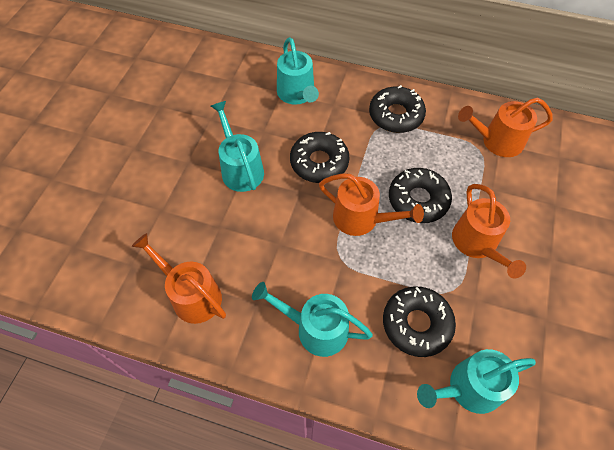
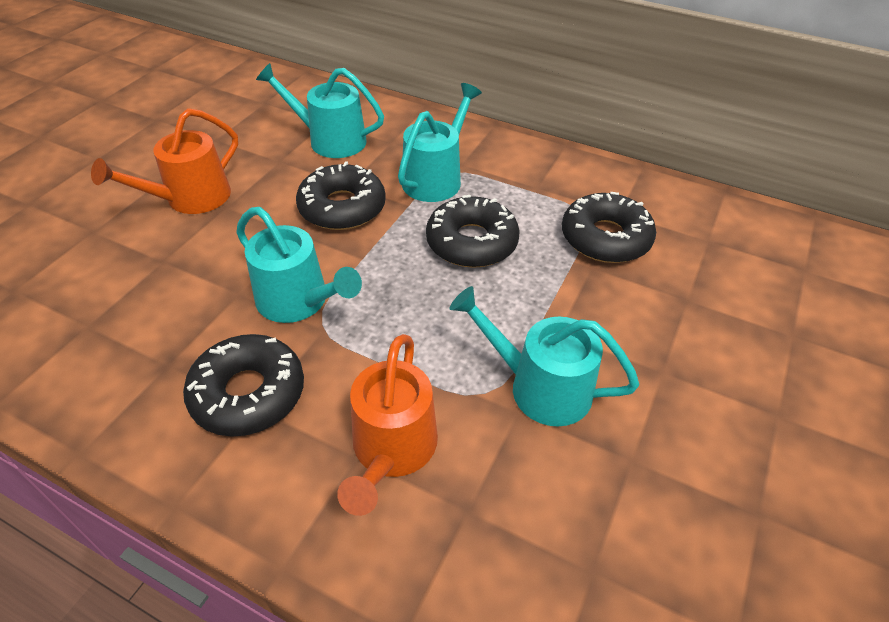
orange watering can: 4 -> 2

